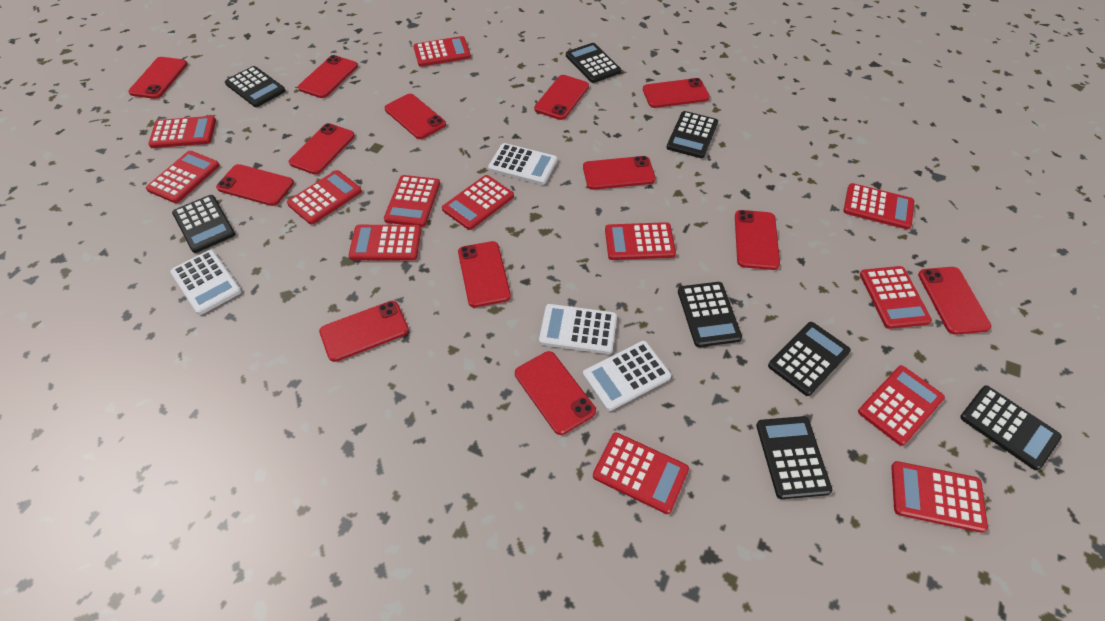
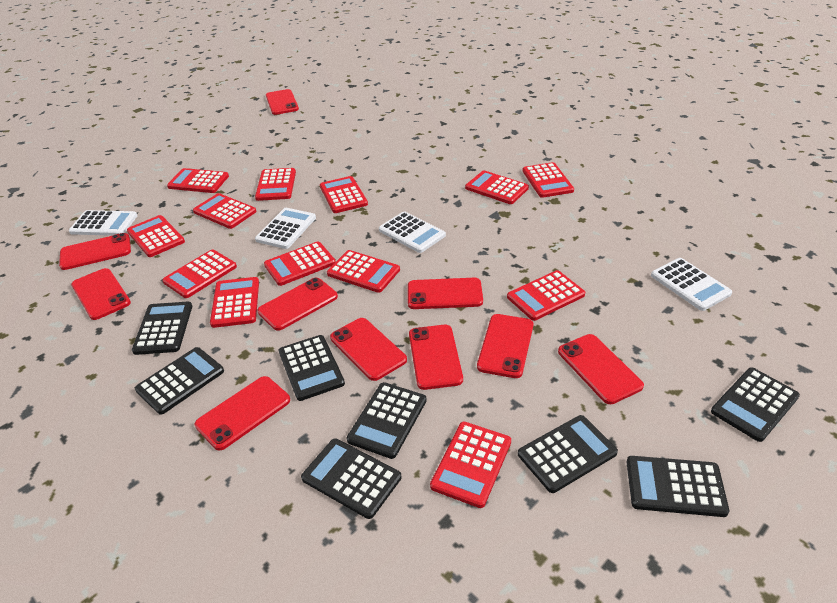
red phone: 13 -> 10

